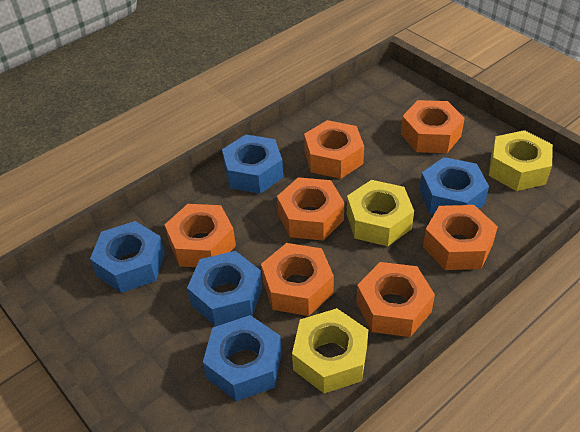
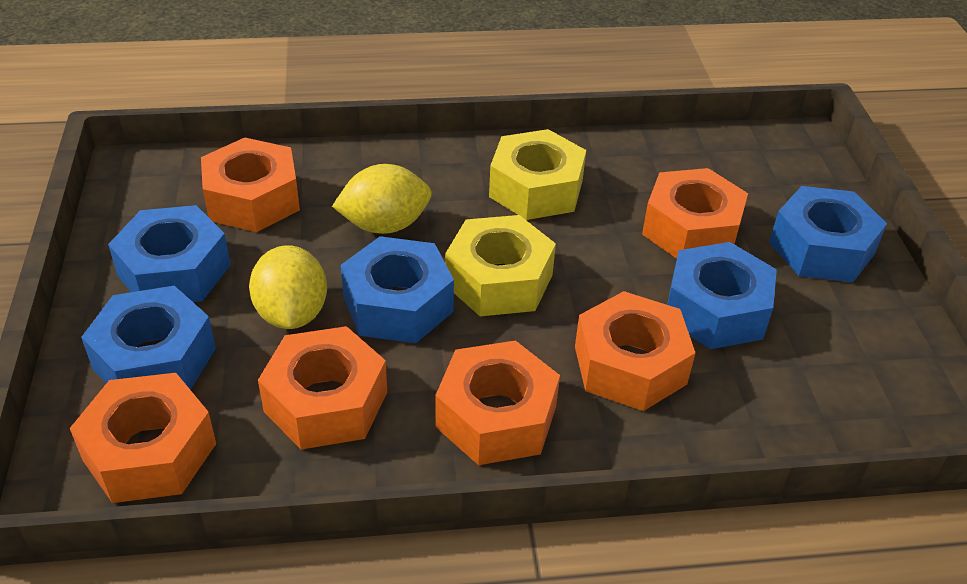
orange nut: 7 -> 6
yellow lemon: 0 -> 2
yellow nut: 3 -> 2

